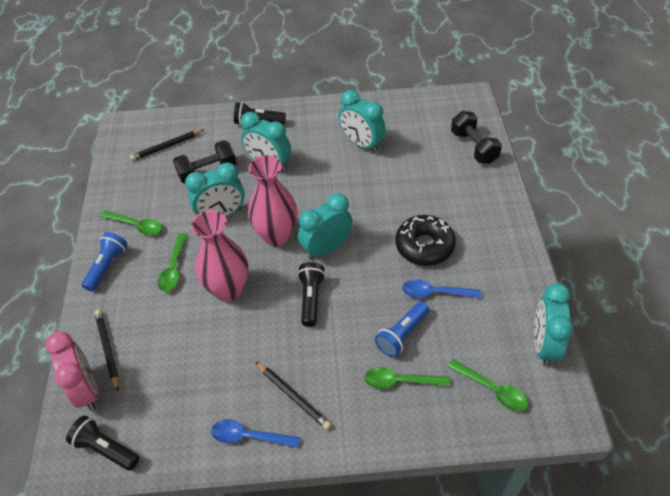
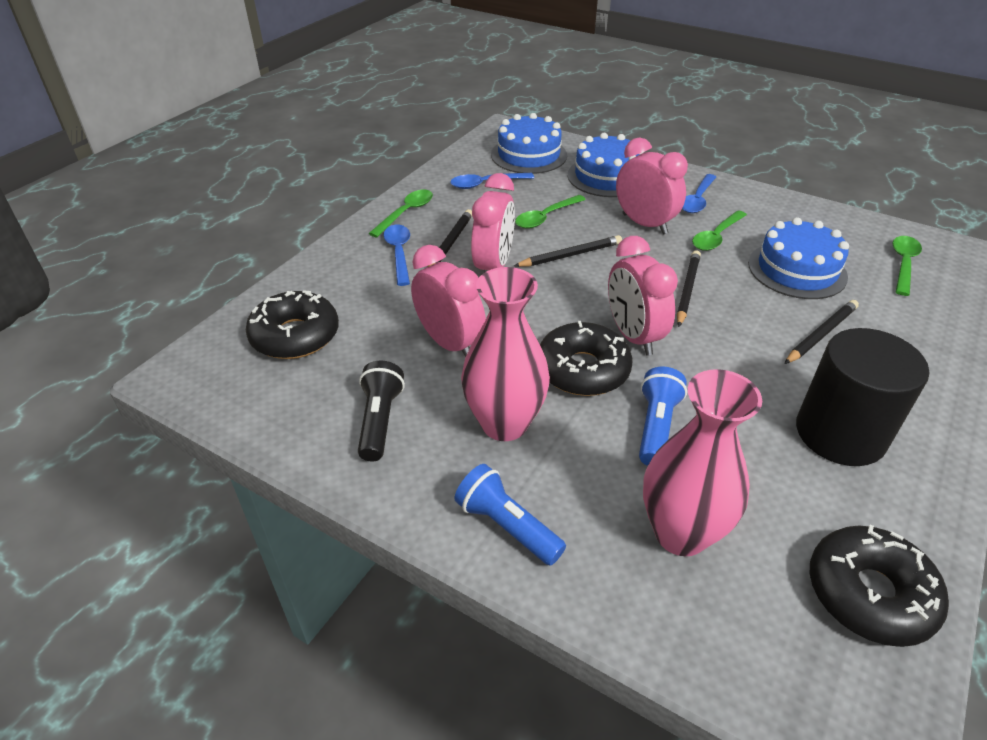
black cylinder: 0 -> 1
black donut: 1 -> 3
black dumbbell: 2 -> 0
black flashlight: 3 -> 1
black pencil: 3 -> 4
blue cake: 0 -> 3
blue spoon: 2 -> 3
pink clock: 1 -> 4
turquoise clock: 5 -> 0

